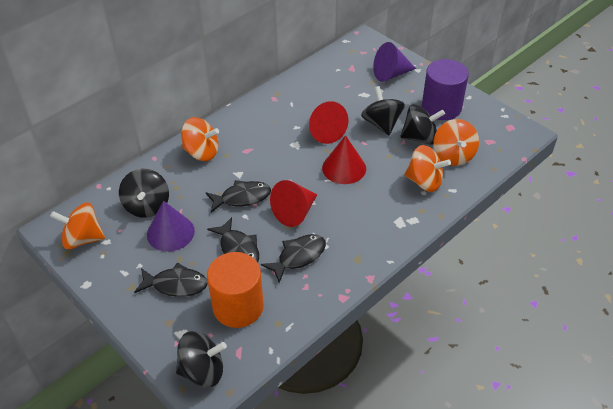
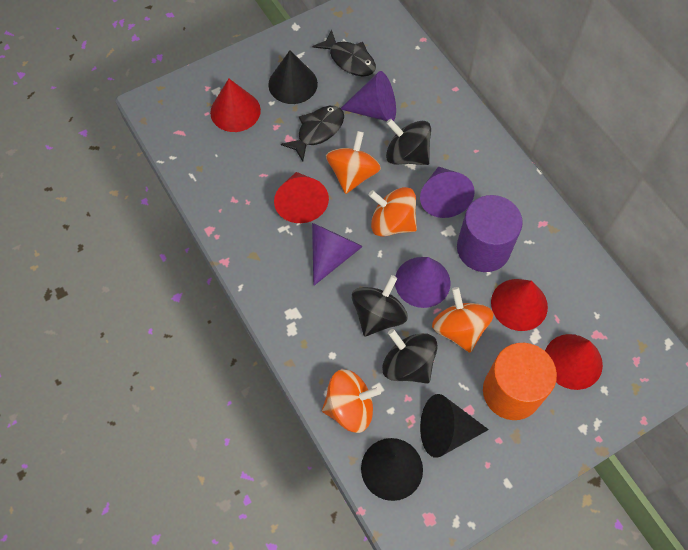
black cone: 0 -> 3
black fish: 4 -> 2
black spinning top: 4 -> 3
purple cone: 2 -> 4
red cone: 3 -> 4

